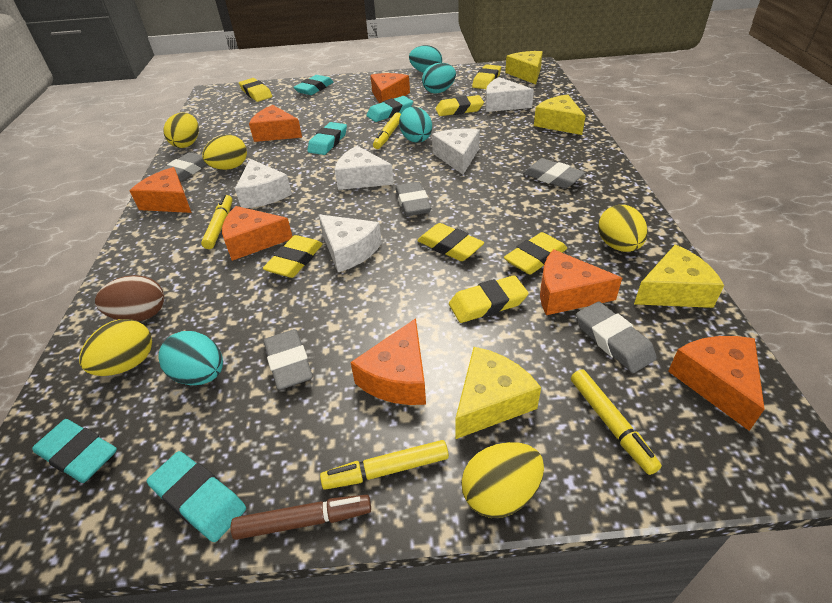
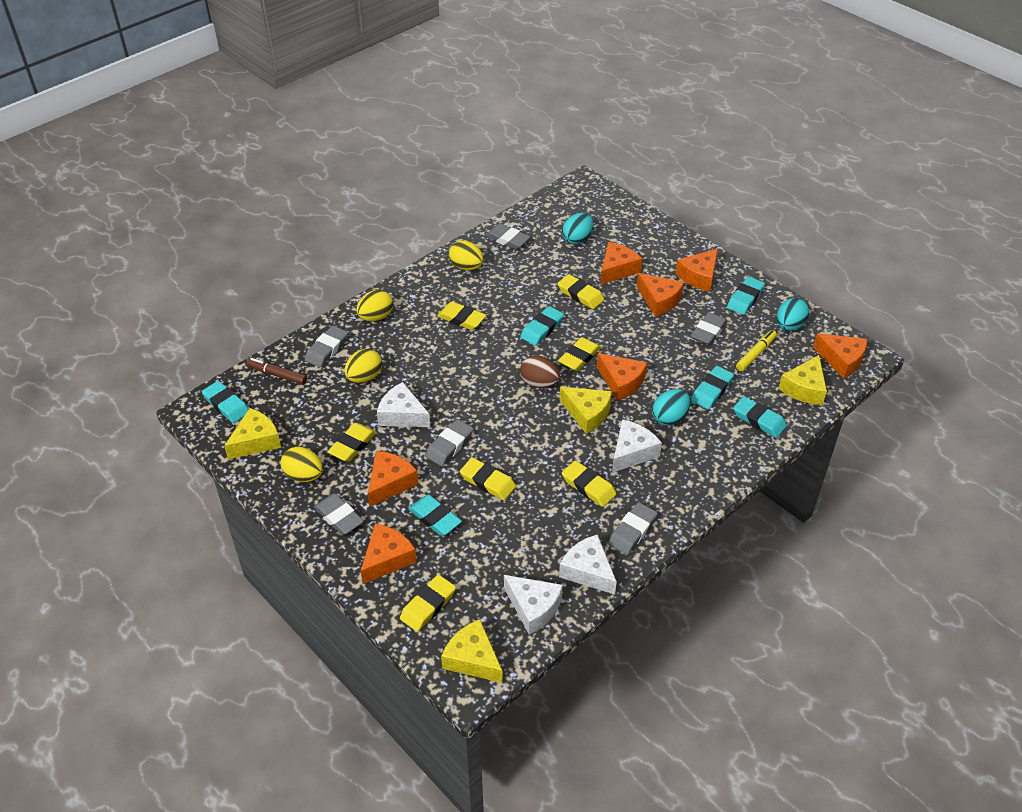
grey eraser: 5 -> 6
turquoise egg: 4 -> 3
turquoise eraser: 5 -> 6
white cheese: 5 -> 4
yellow egg: 5 -> 4
yellow marker: 4 -> 1

